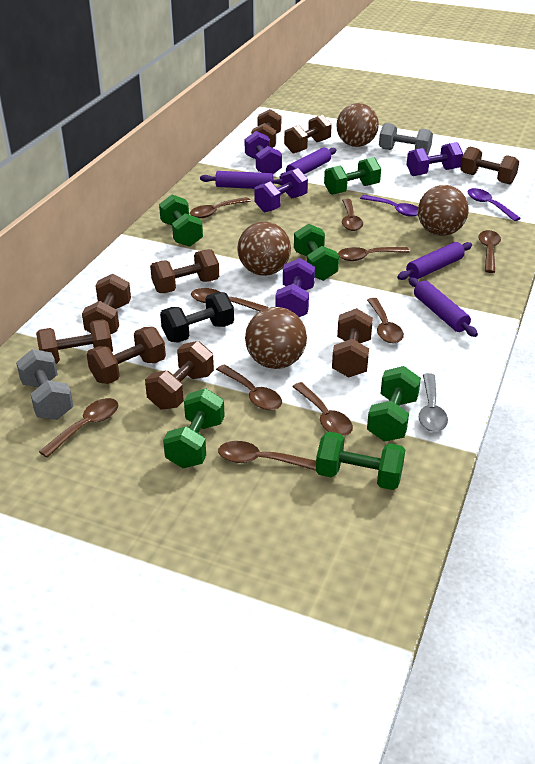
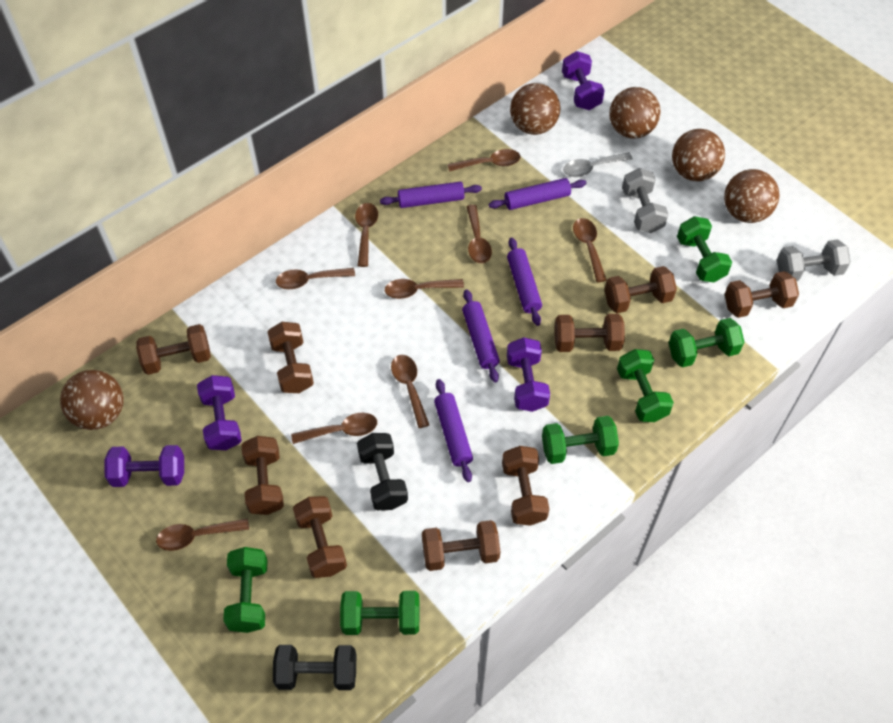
black dumbbell: 1 -> 2
brown ball: 4 -> 5
brown spoon: 10 -> 9
purple rolling pin: 4 -> 5
purple spoon: 2 -> 0

